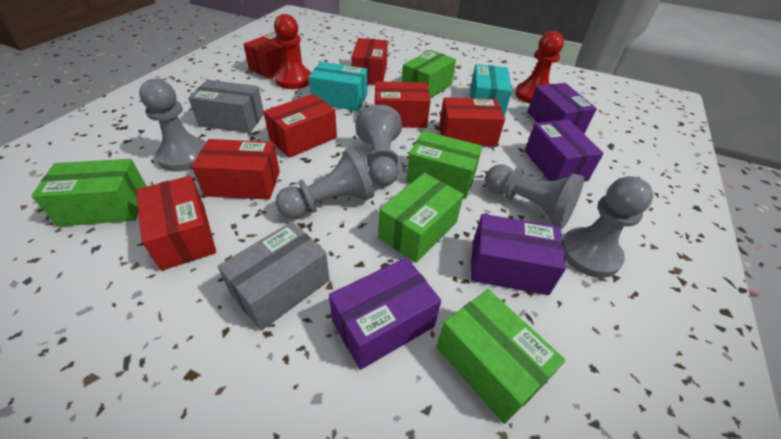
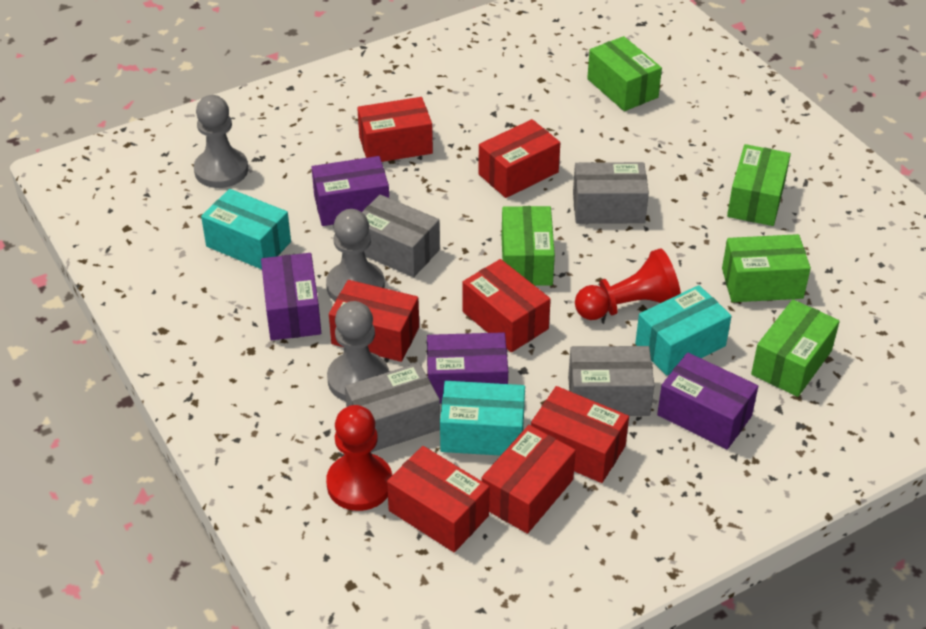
grey box: 2 -> 4
grey pawn: 5 -> 3
turquoise box: 2 -> 3

